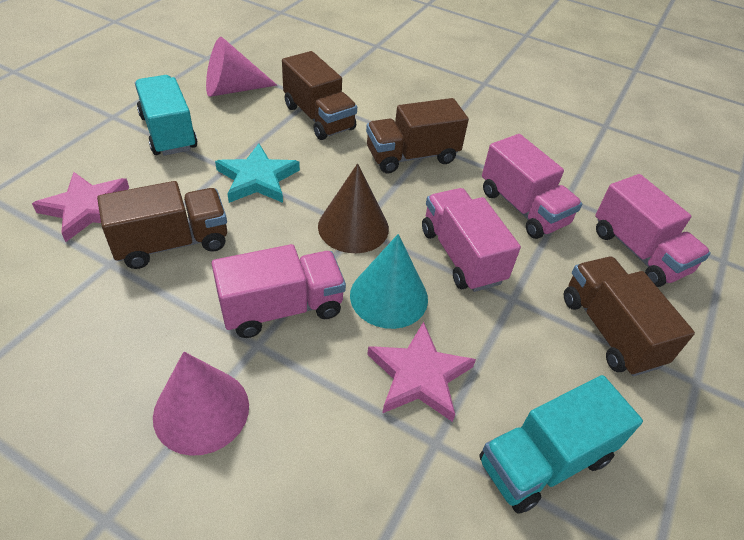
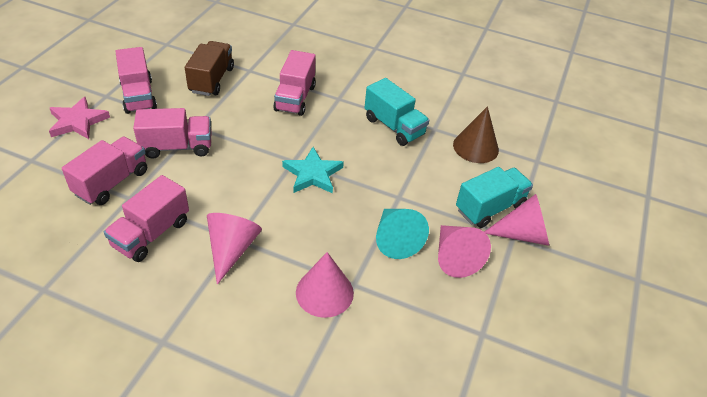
brown truck: 4 -> 1
pink cone: 2 -> 4
pink star: 2 -> 1
pink truck: 4 -> 5

